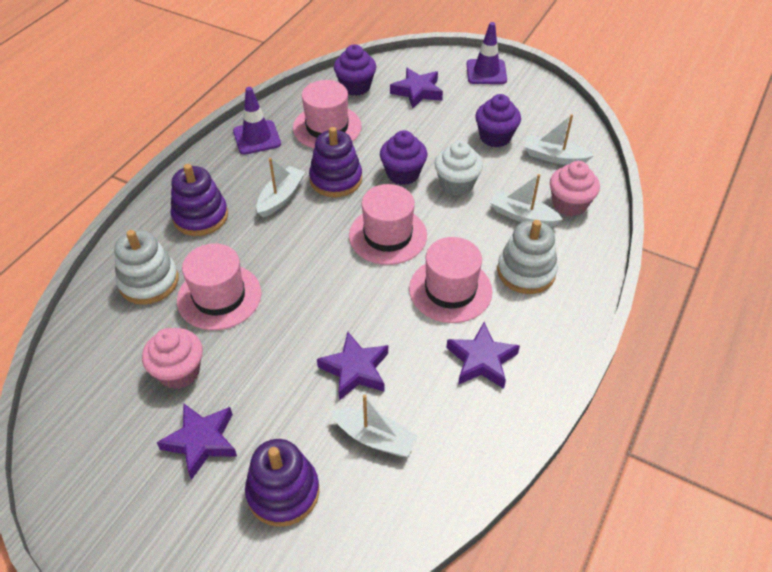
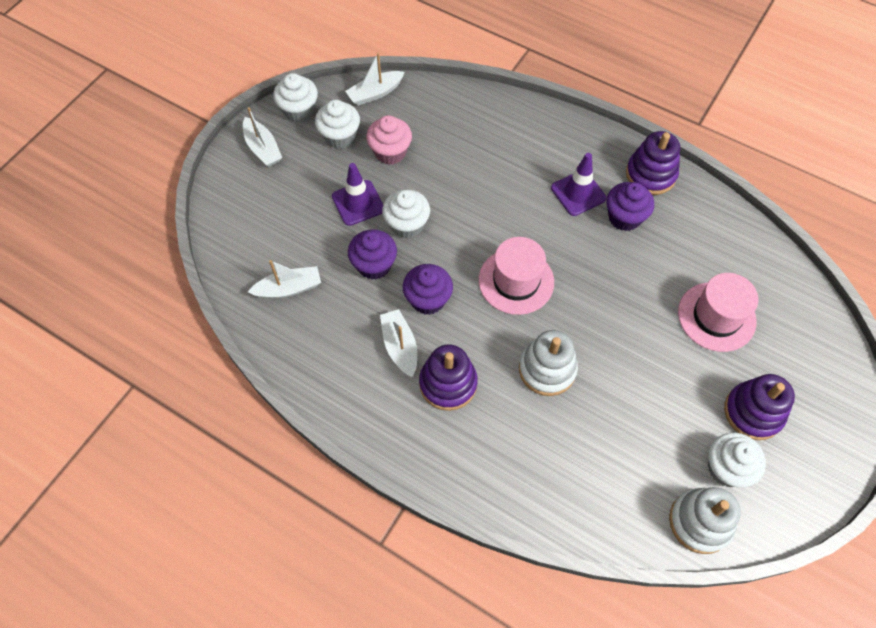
pink cupcake: 2 -> 1
pink hat: 4 -> 2
purple star: 4 -> 0
white cupcake: 1 -> 4

